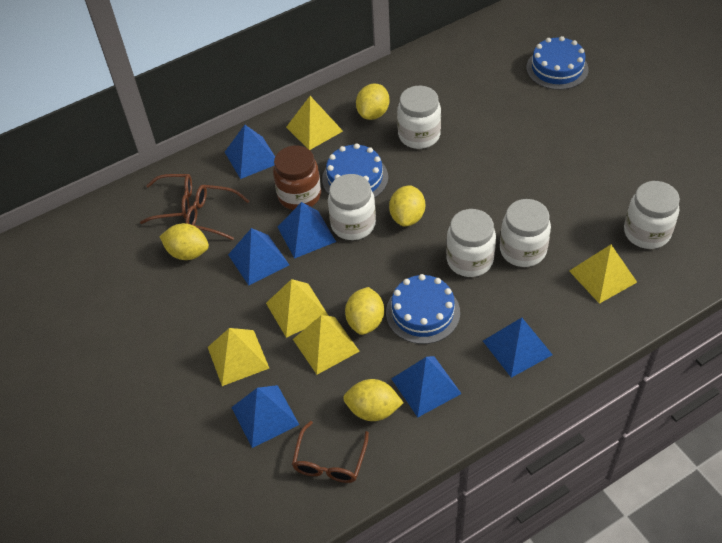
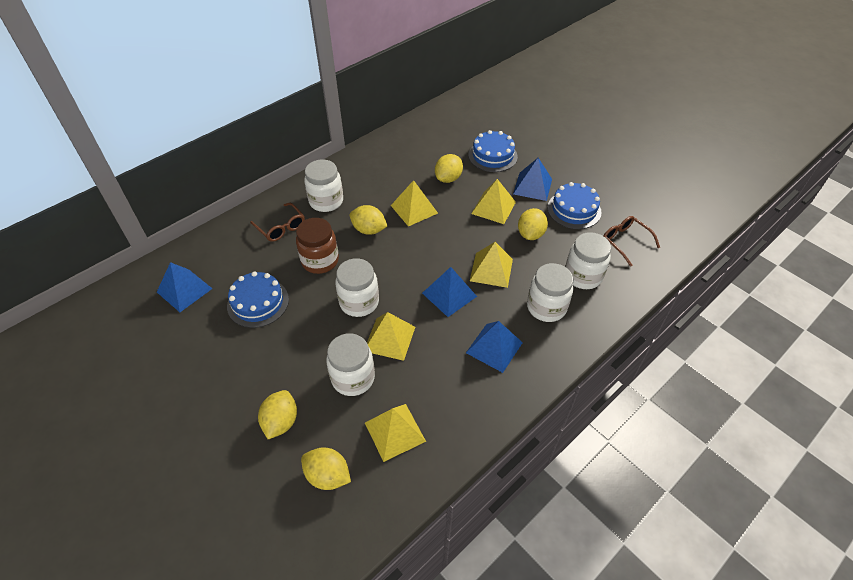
blue pyramid: 6 -> 4
brown glasses: 3 -> 2

